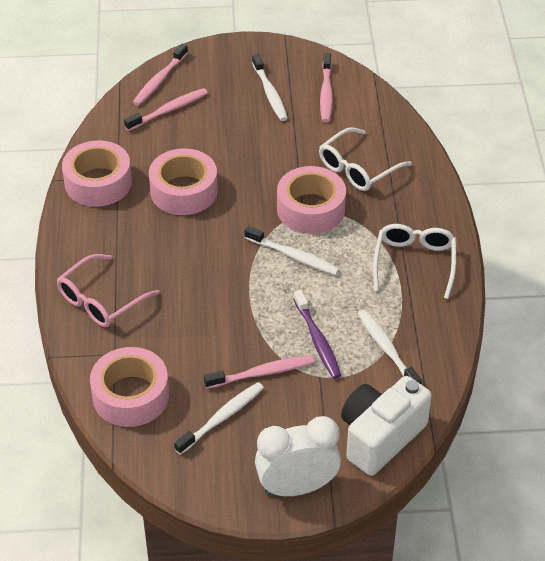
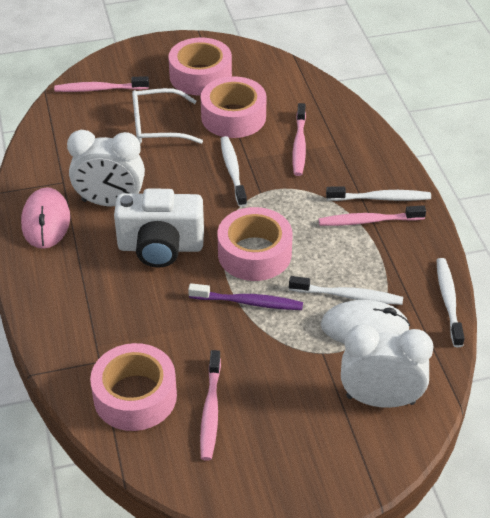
pink glasses: 1 -> 0
pink mouse: 0 -> 1
white clock: 1 -> 2
white glasses: 2 -> 1
white mouse: 0 -> 1

